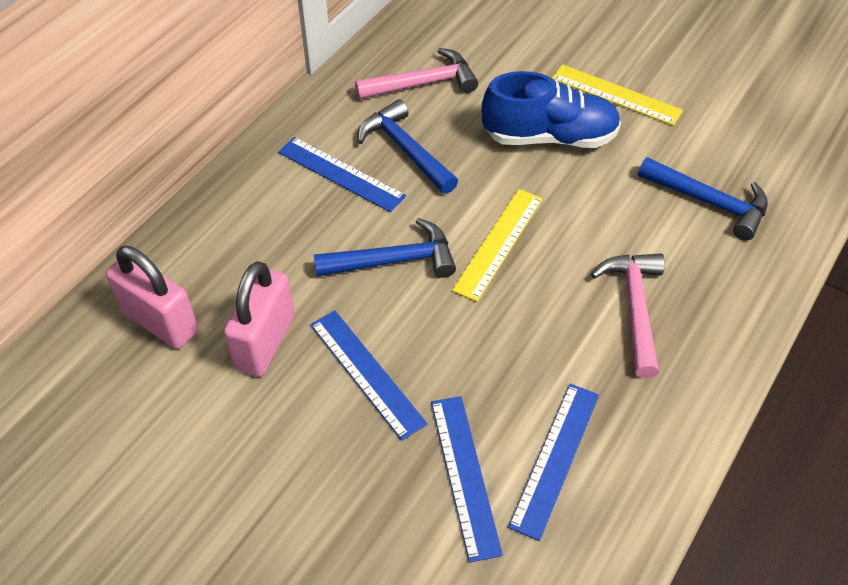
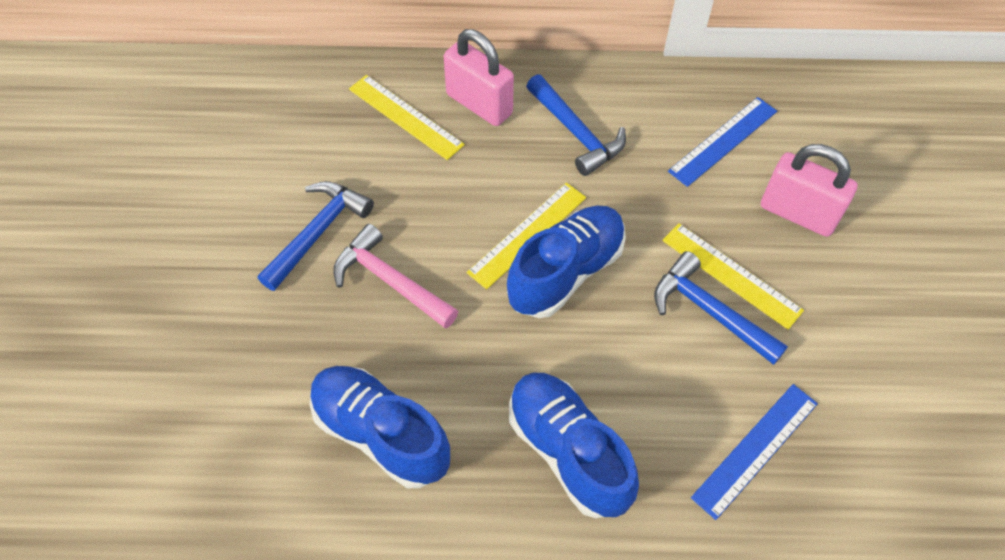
blue ruler: 4 -> 2
blue shoe: 1 -> 3
pink hammer: 2 -> 1
yellow ruler: 2 -> 3

